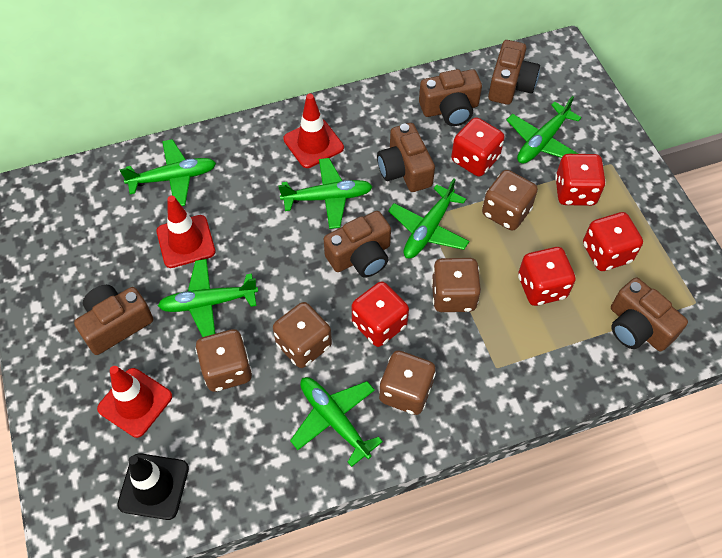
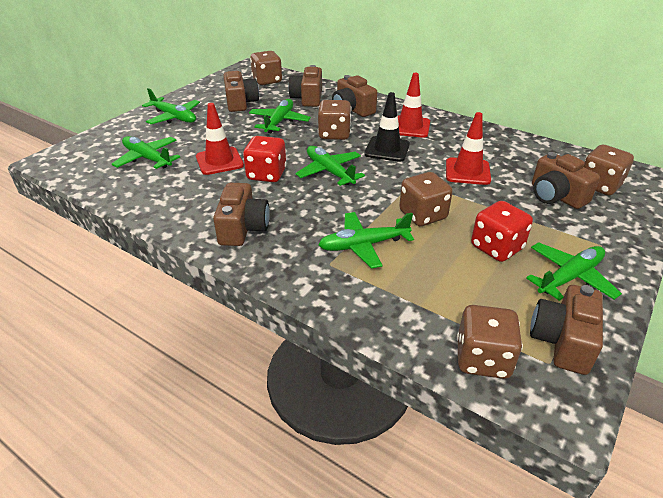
red dice: 5 -> 2

